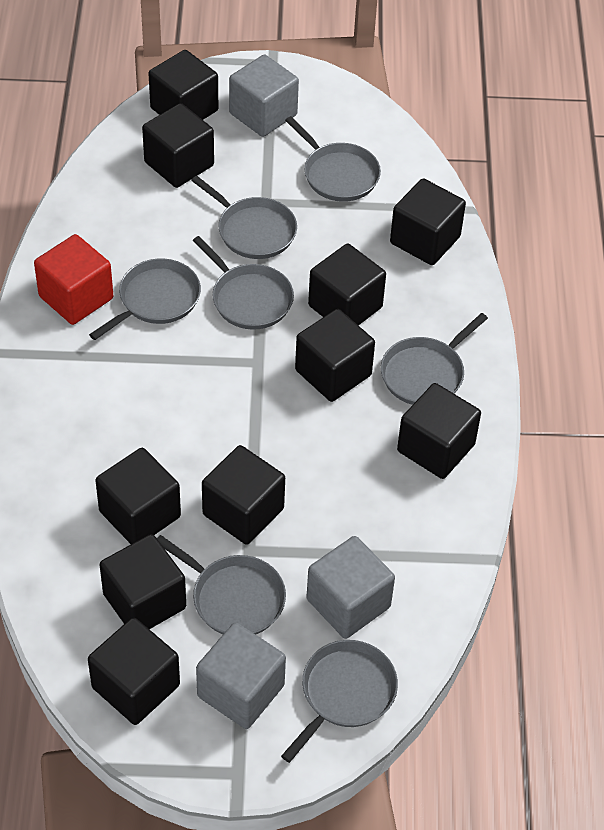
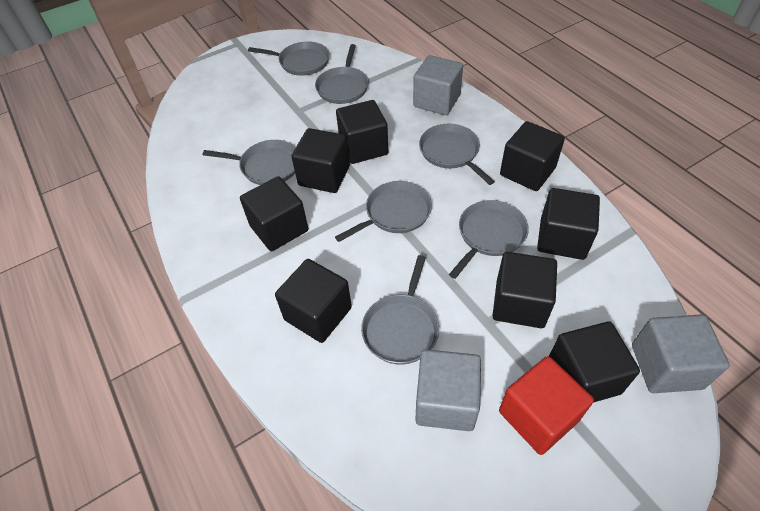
black cube: 10 -> 8

